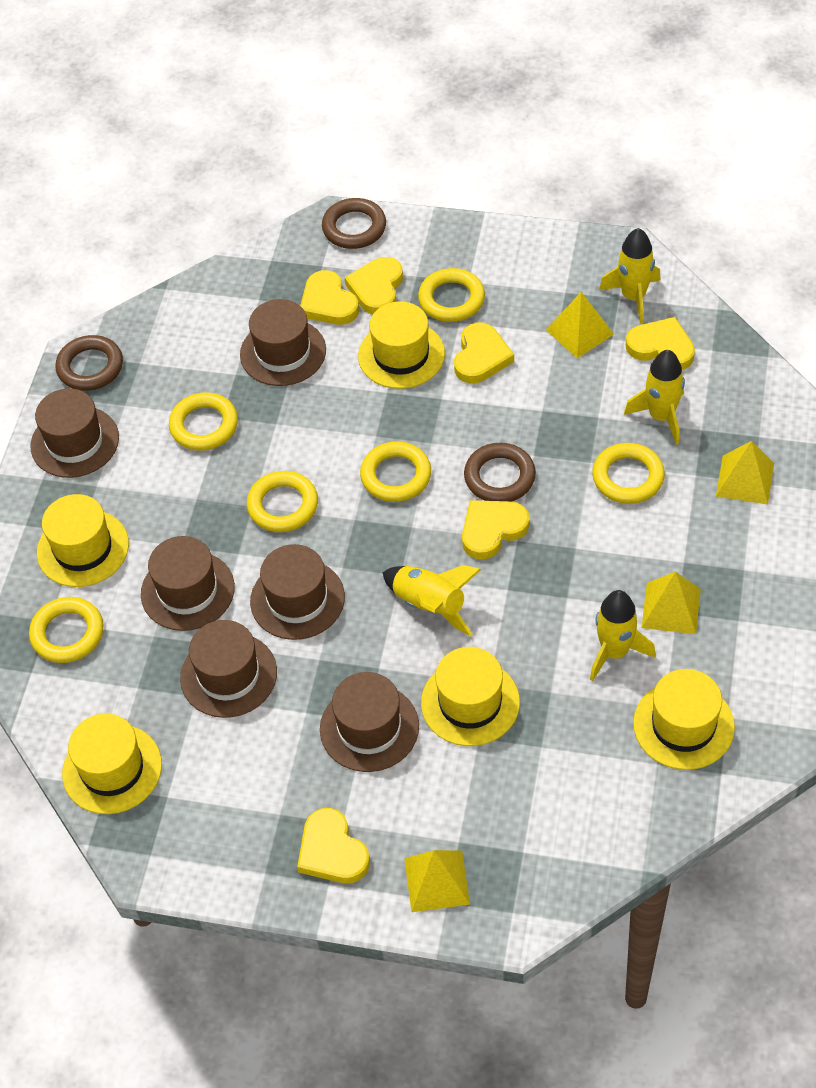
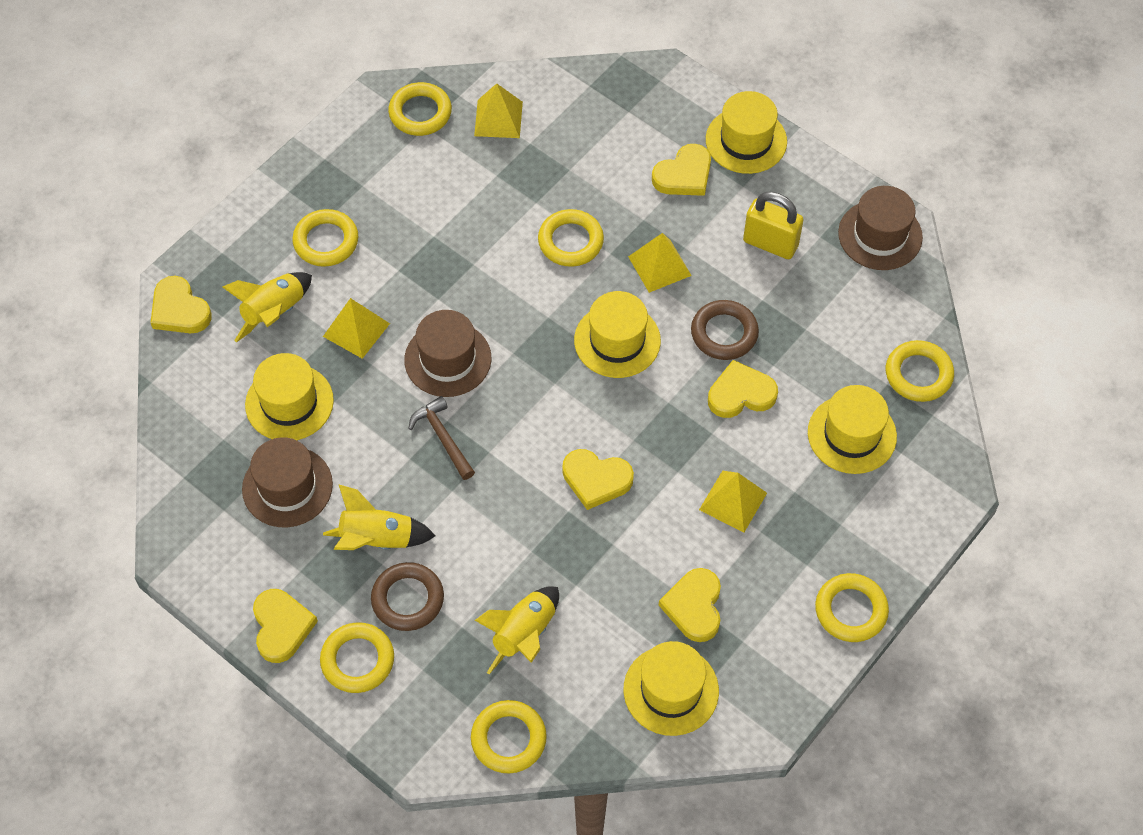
brown hammer: 0 -> 1
brown hat: 6 -> 3
brown ring: 3 -> 2
yellow padlock: 0 -> 1
yellow ring: 6 -> 7
yellow rocket: 4 -> 3

